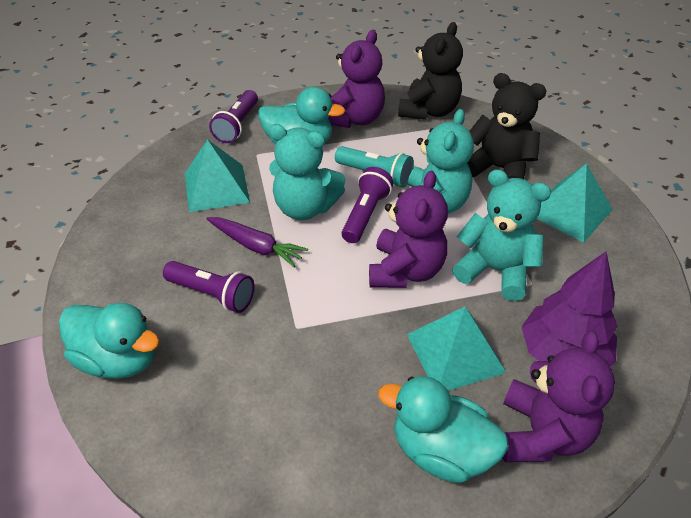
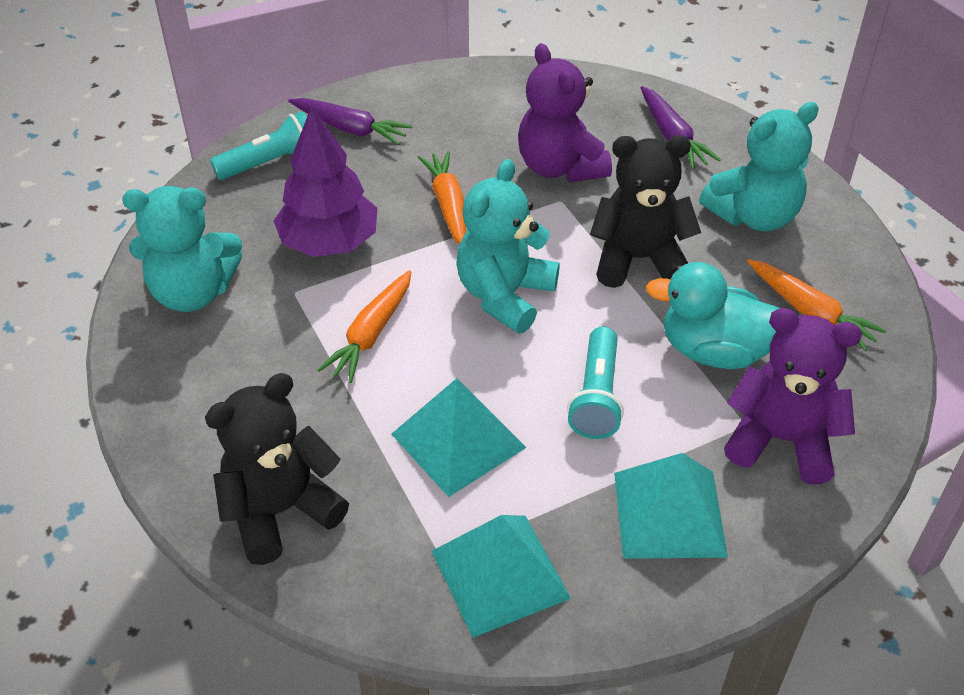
orange carrot: 0 -> 3
purple carrot: 1 -> 2
purple flashlight: 3 -> 0
purple teddy bear: 3 -> 2
turquoise duck: 3 -> 1
turquoise flashlight: 1 -> 2

